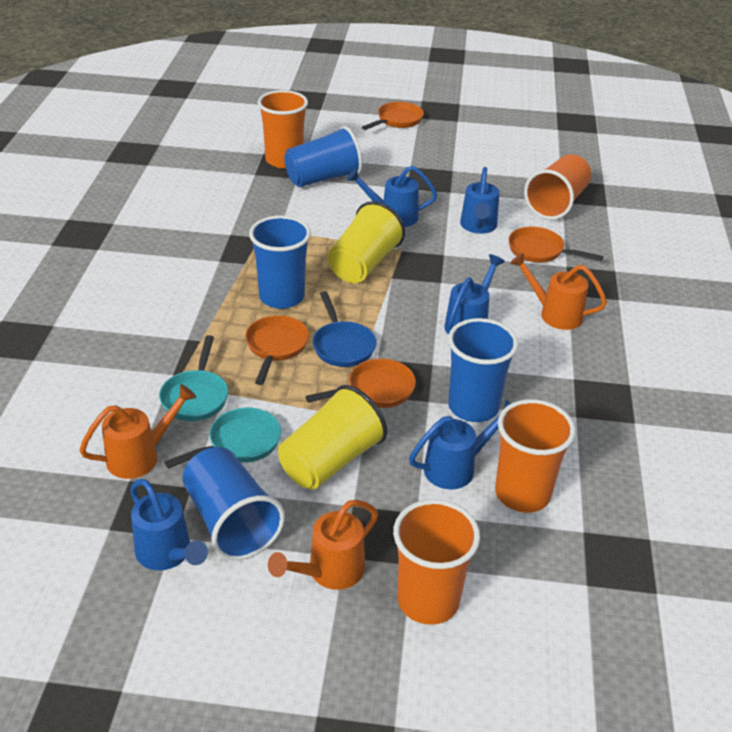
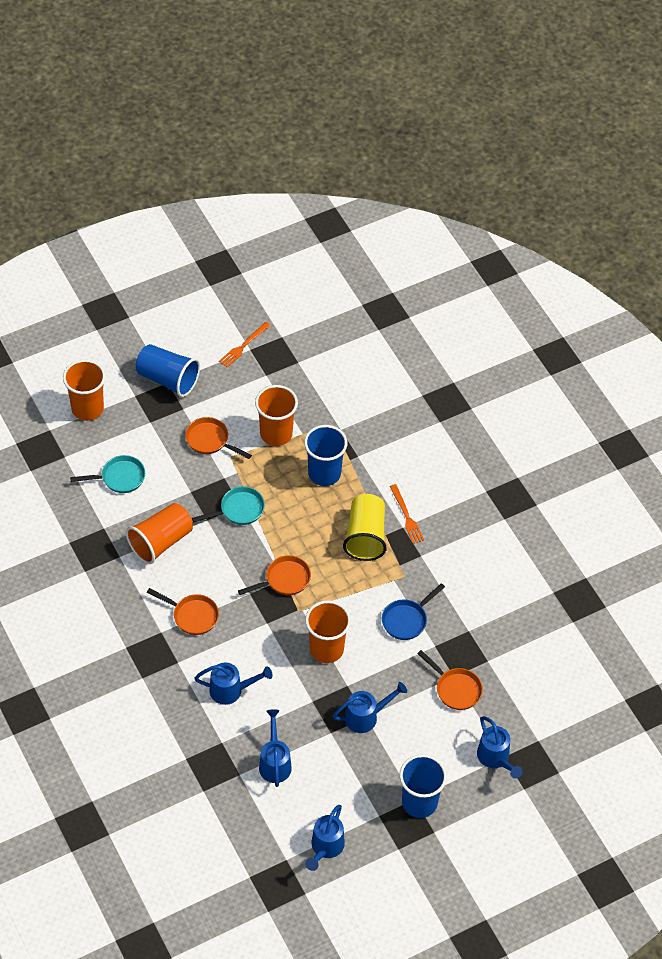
blue cup: 4 -> 3
orange fork: 0 -> 2
orange watering can: 3 -> 0
yellow cup: 2 -> 1

